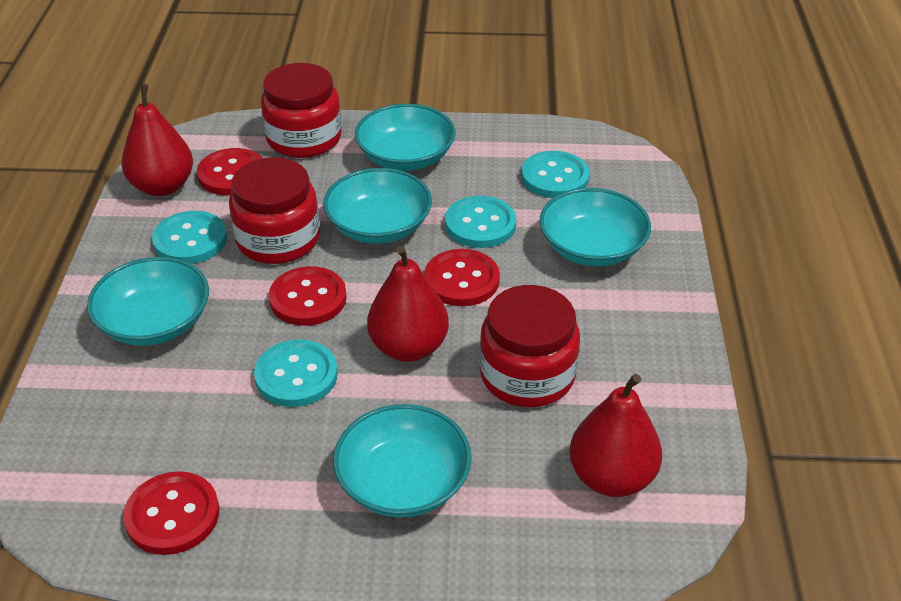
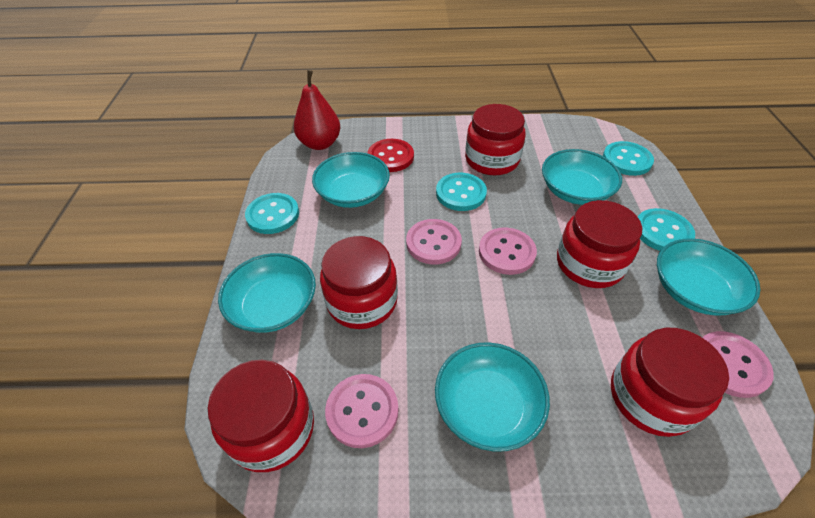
pink button: 0 -> 4
red button: 4 -> 1
red jar: 3 -> 5
red pear: 3 -> 1

